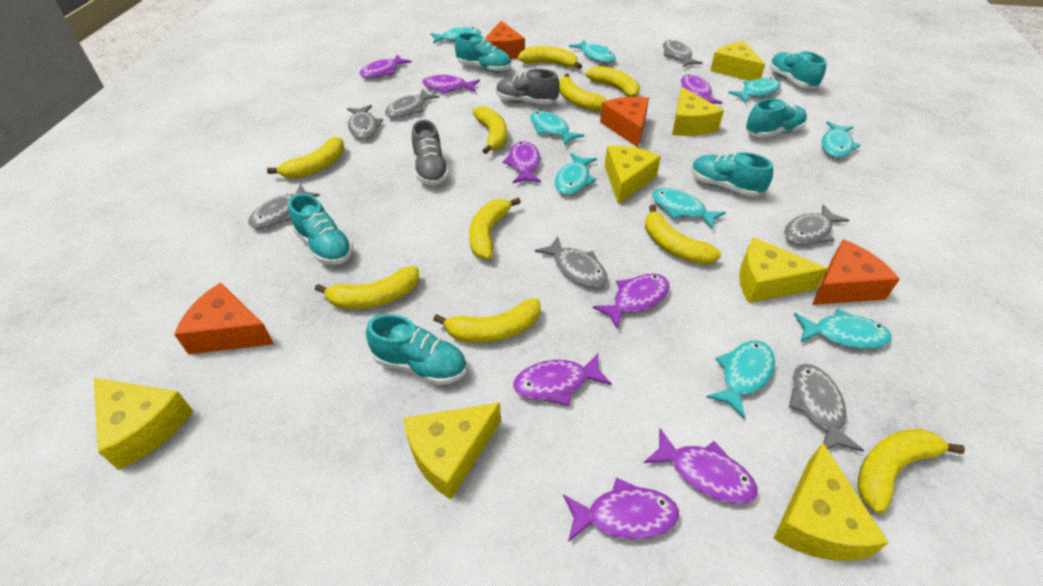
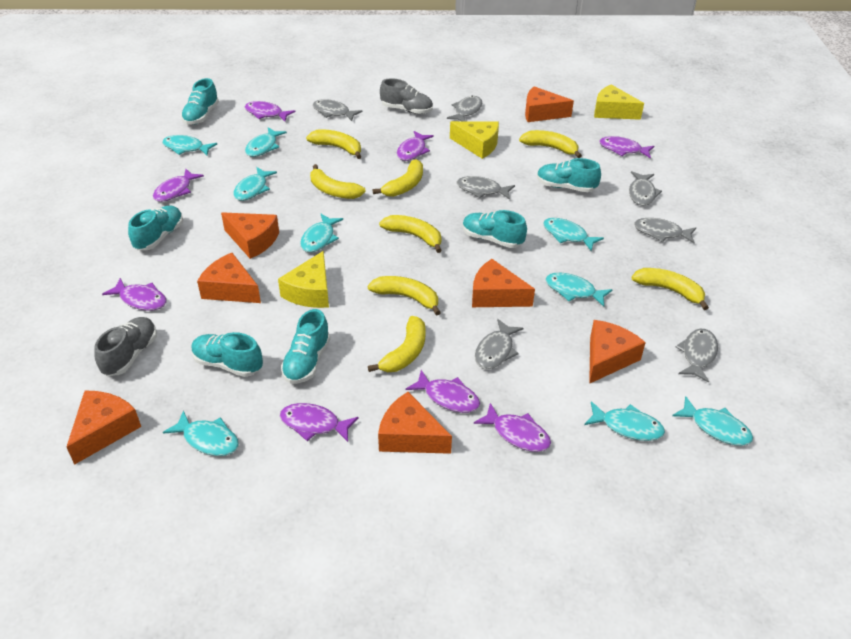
orange cheese: 4 -> 7
yellow banana: 10 -> 8
yellow cheese: 7 -> 3

